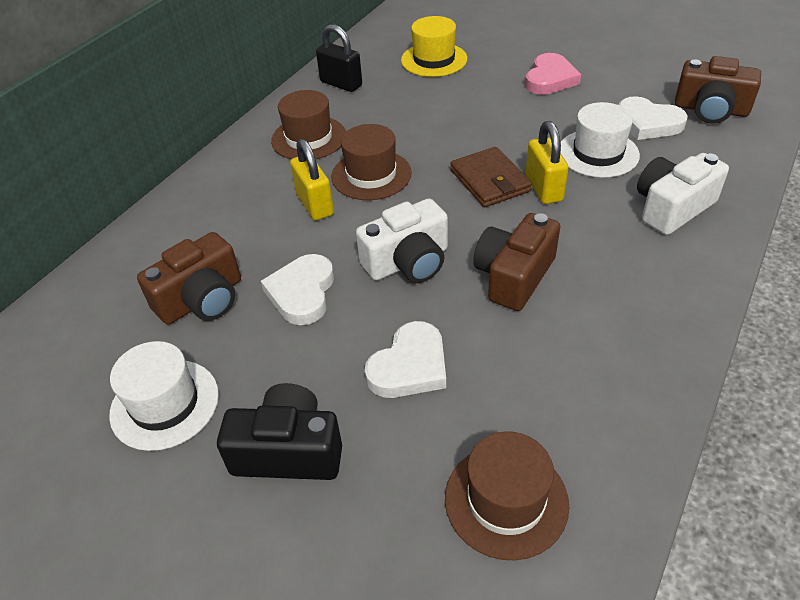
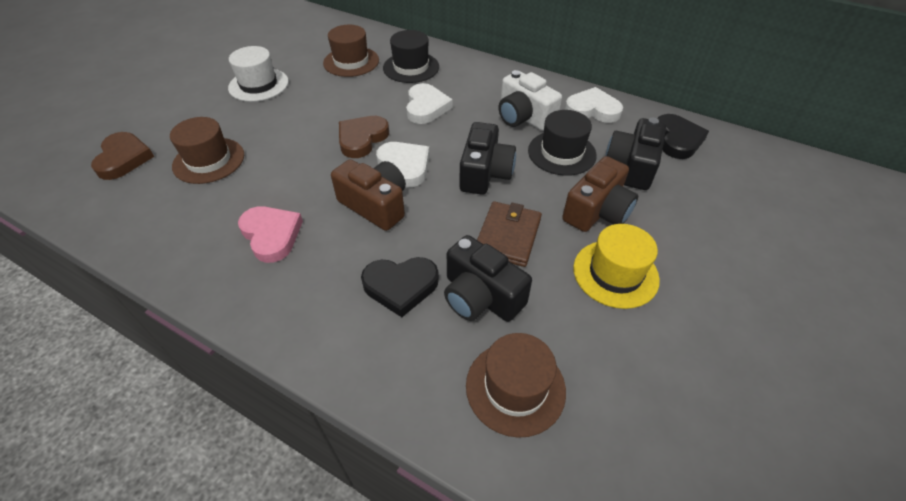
black camera: 1 -> 3
black hat: 0 -> 2
black heart: 0 -> 2
black padlock: 1 -> 0
brown camera: 3 -> 2
brown heart: 0 -> 2
white camera: 2 -> 1
white hat: 2 -> 1
yellow padlock: 2 -> 0

